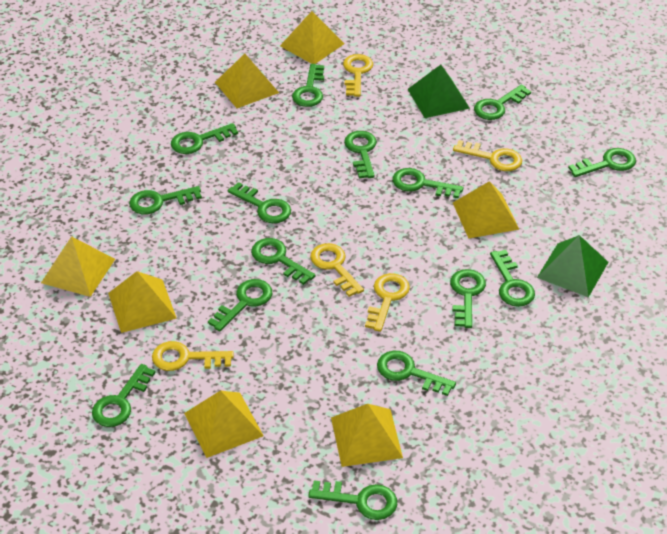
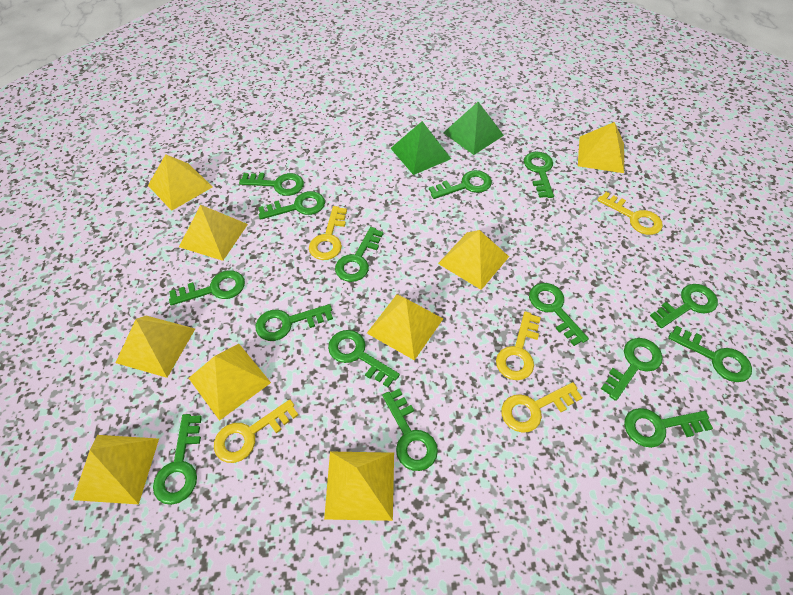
yellow pyramid: 7 -> 9

